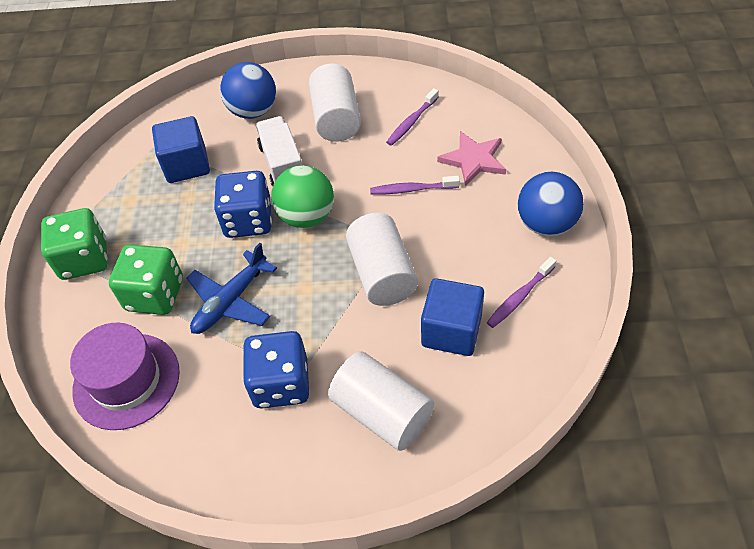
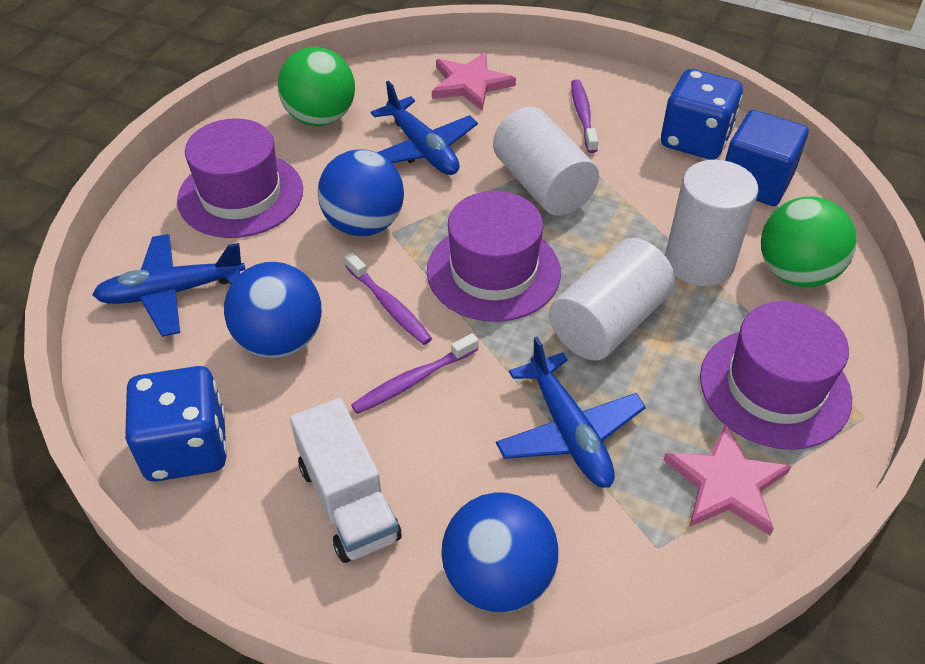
blue ball: 2 -> 3
blue cube: 2 -> 1
blue plane: 1 -> 3
green ball: 1 -> 2
green dice: 2 -> 0
pink star: 1 -> 2
purple hat: 1 -> 3

